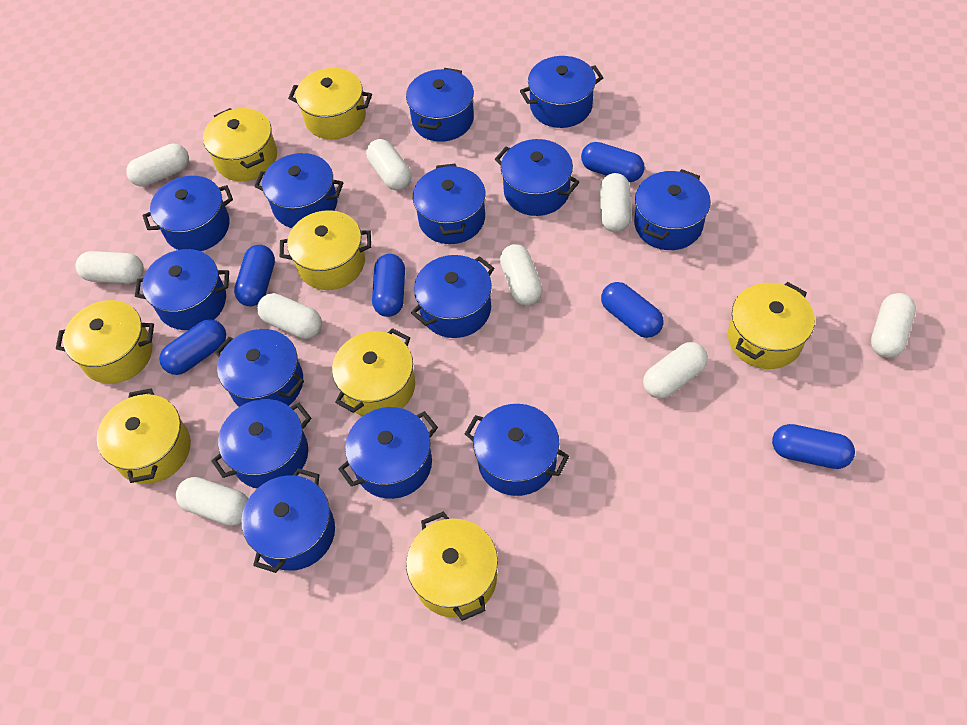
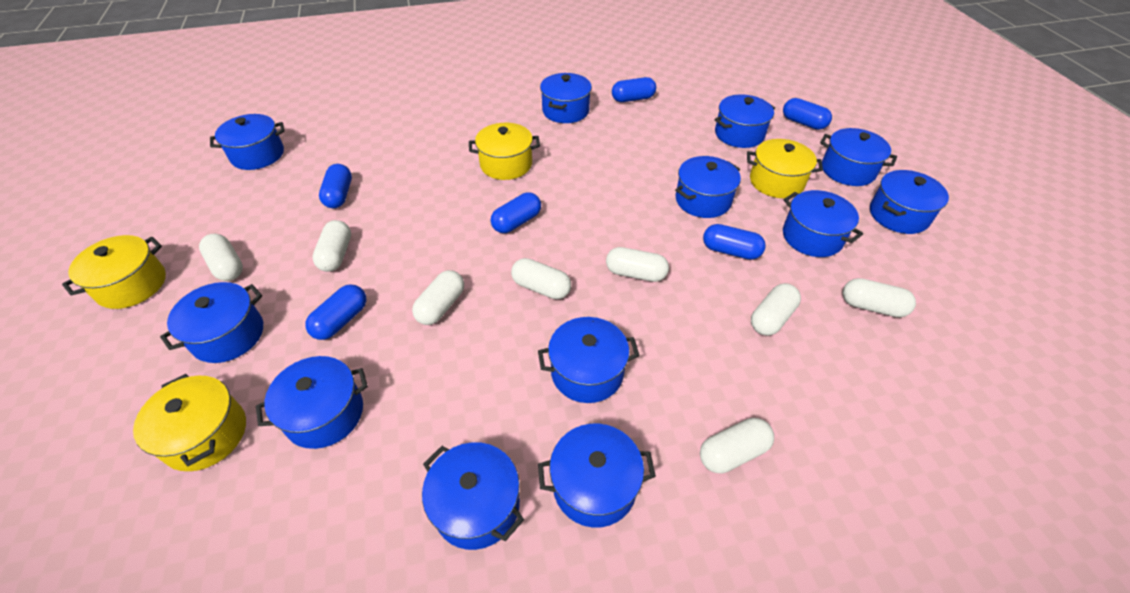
blue pot: 14 -> 12
white capsule: 9 -> 8
yellow pot: 8 -> 4

